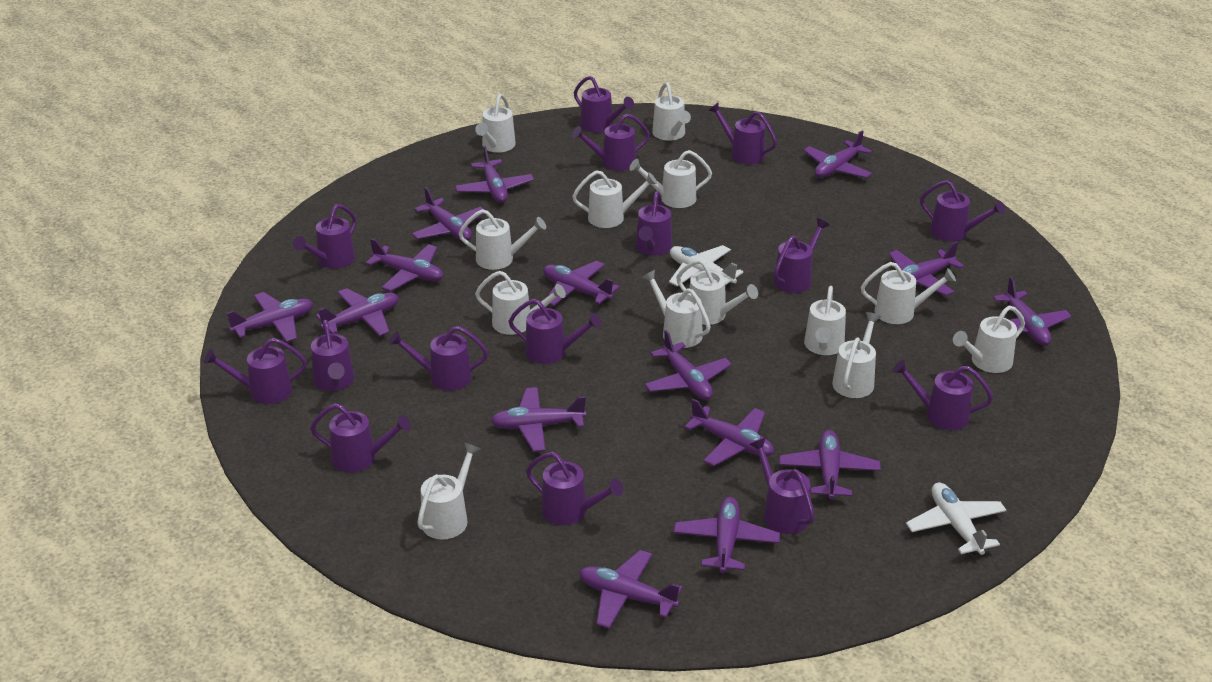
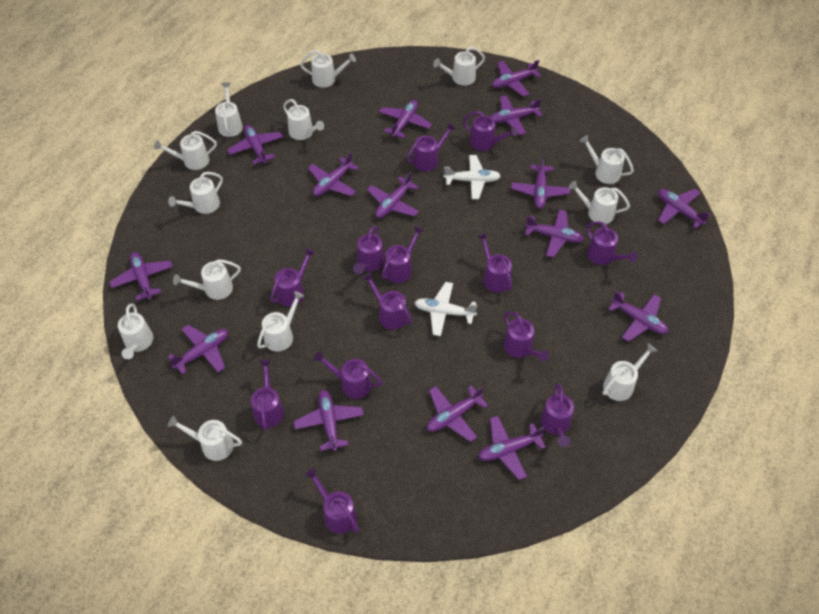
purple watering can: 15 -> 13

